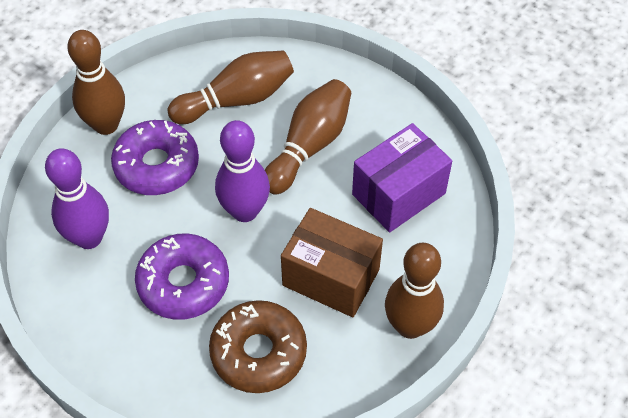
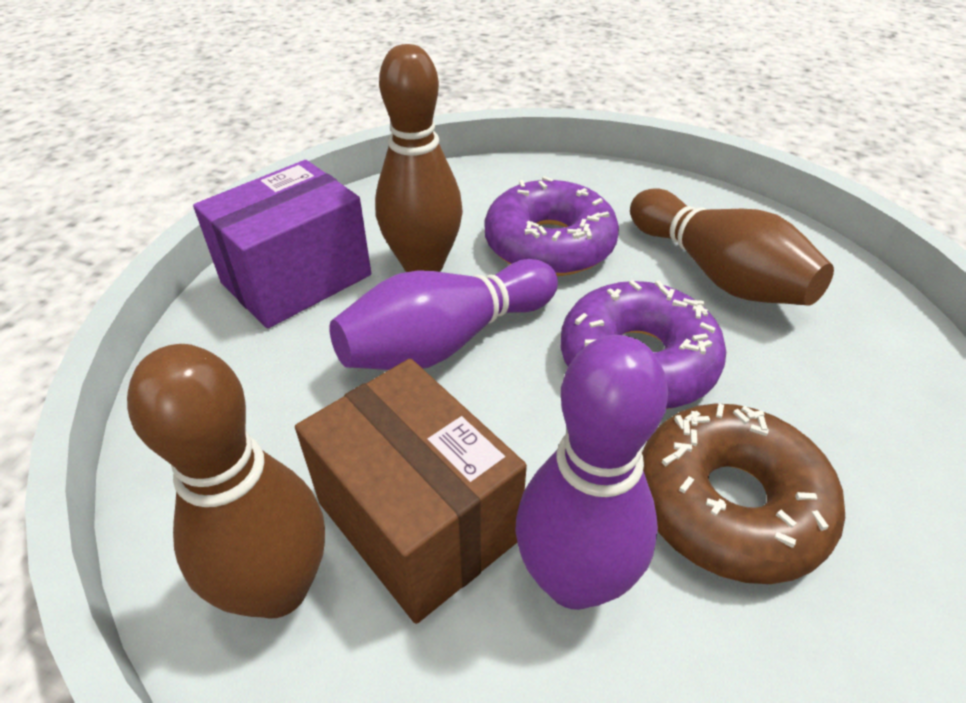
brown bowling pin: 4 -> 3

